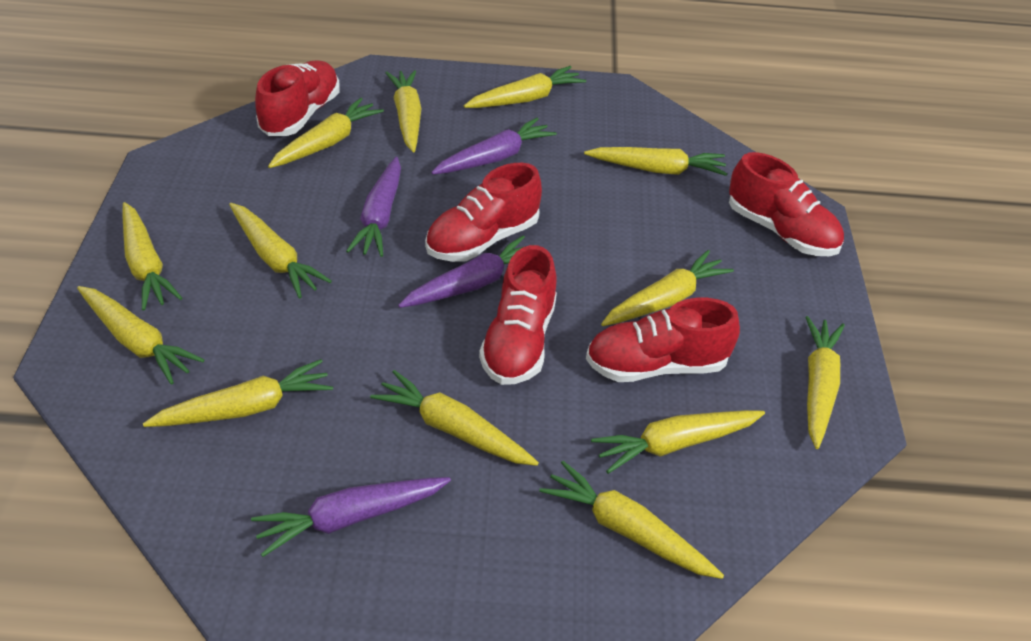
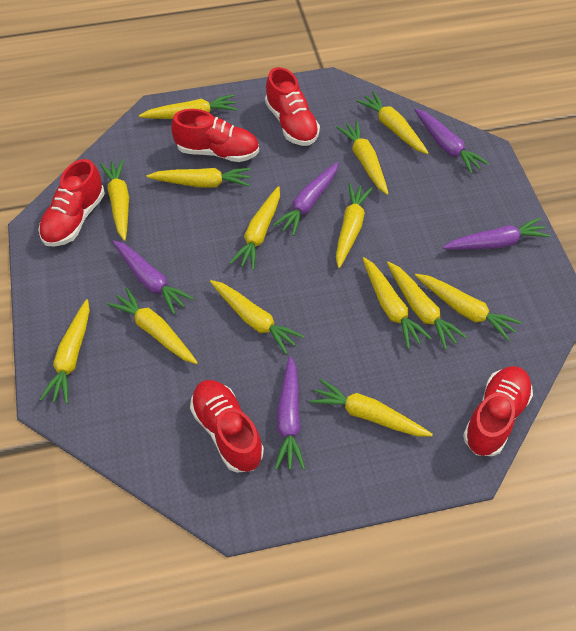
purple carrot: 4 -> 5
yellow carrot: 13 -> 14

